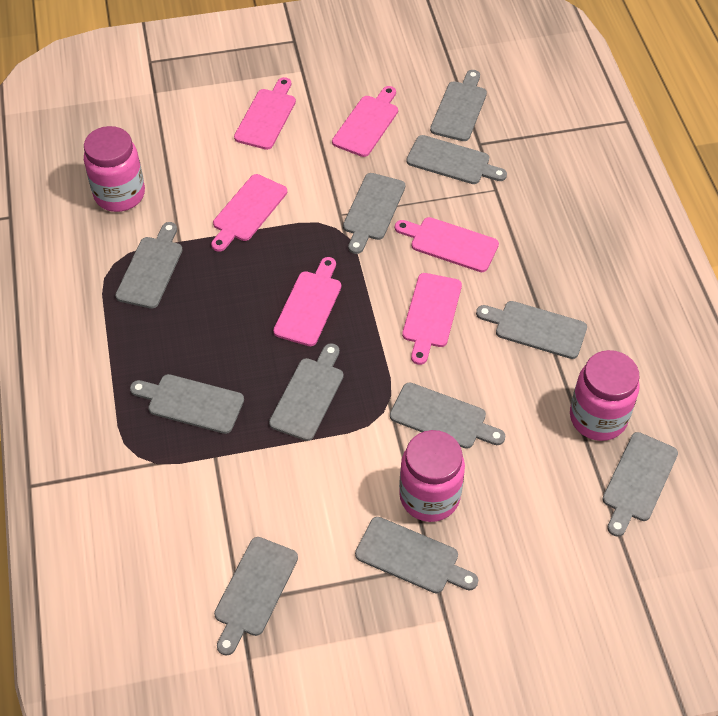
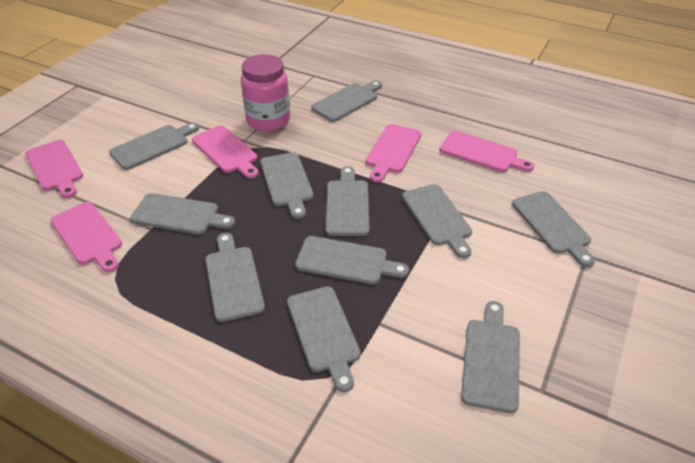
pink cutting board: 6 -> 5
pink jar: 3 -> 1

